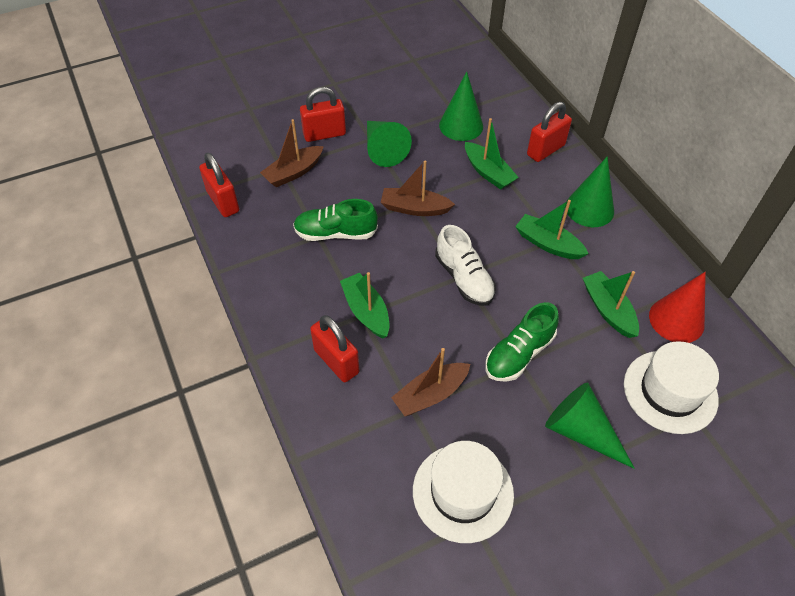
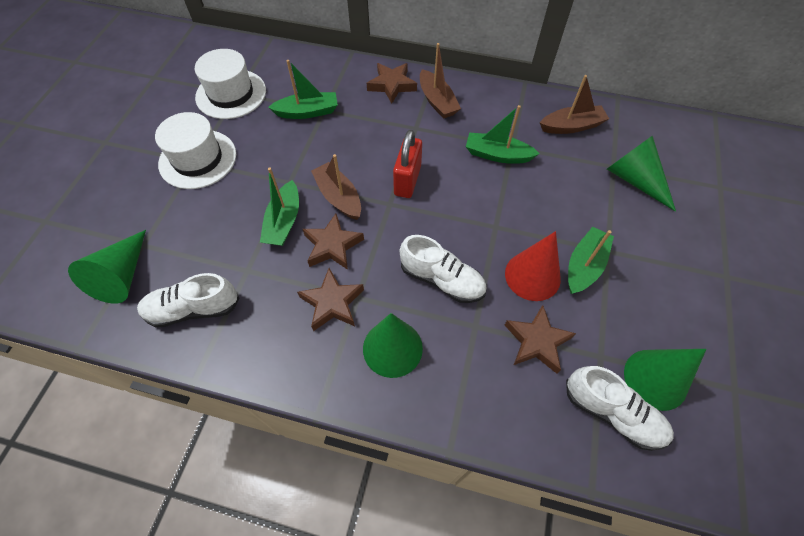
brown star: 0 -> 4
green shoe: 2 -> 0
red padlock: 4 -> 1
white shoe: 1 -> 3

